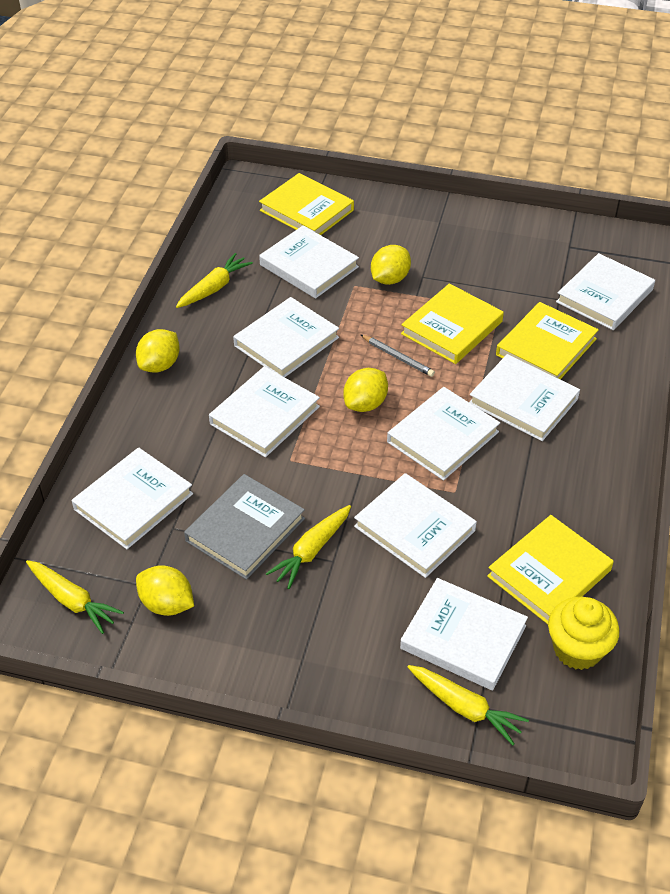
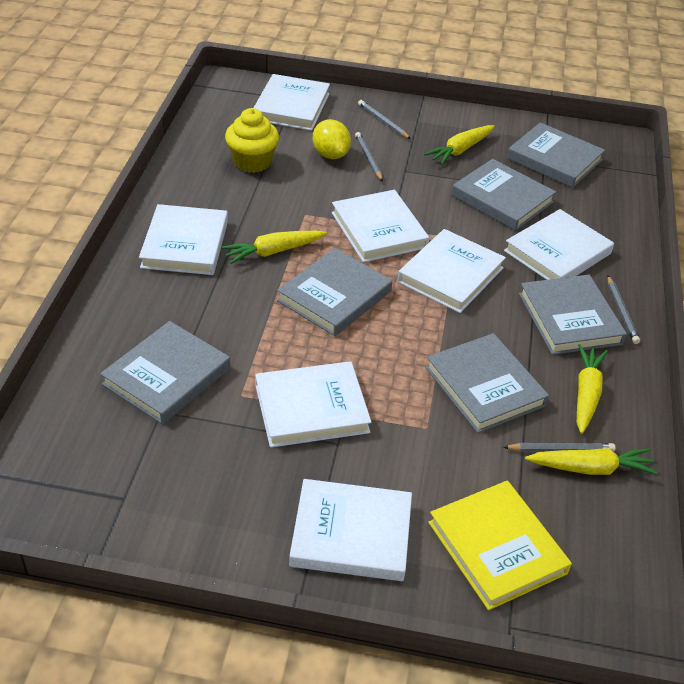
grey book: 1 -> 6
grey pencil: 1 -> 4
white book: 9 -> 7
yellow book: 4 -> 1
yellow lemon: 4 -> 1

